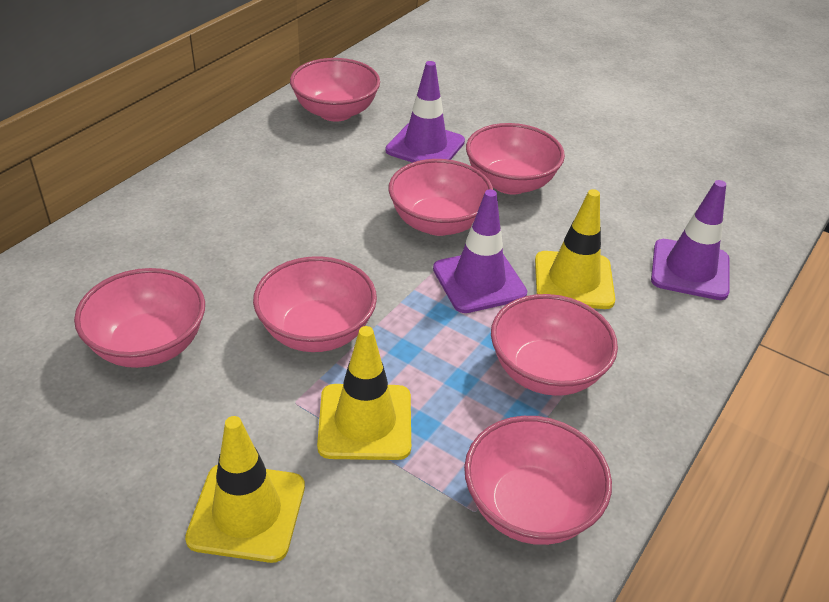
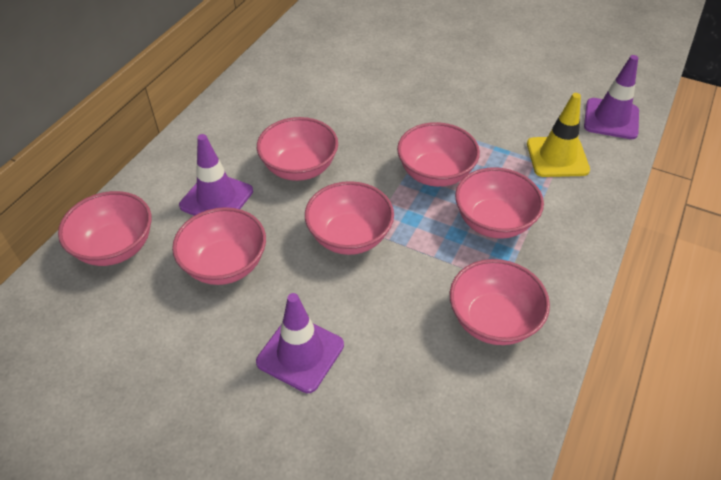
yellow traffic cone: 3 -> 1

